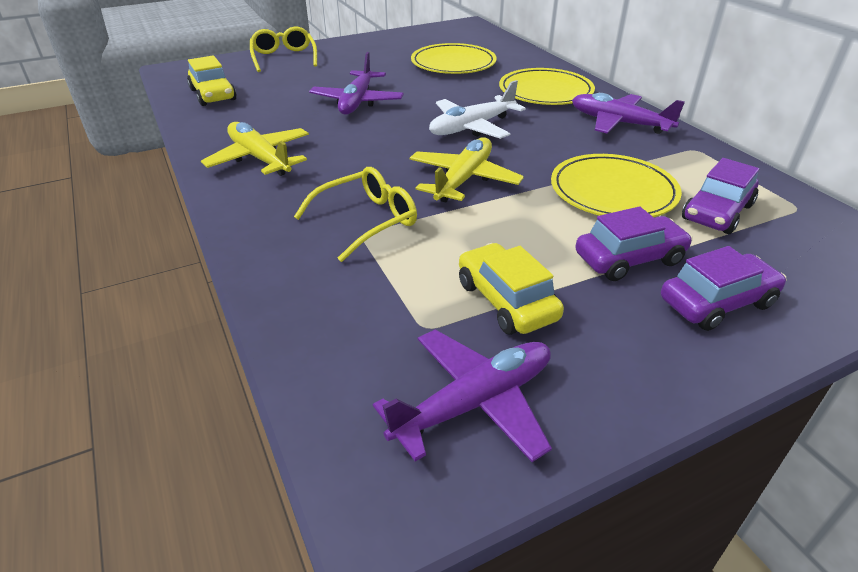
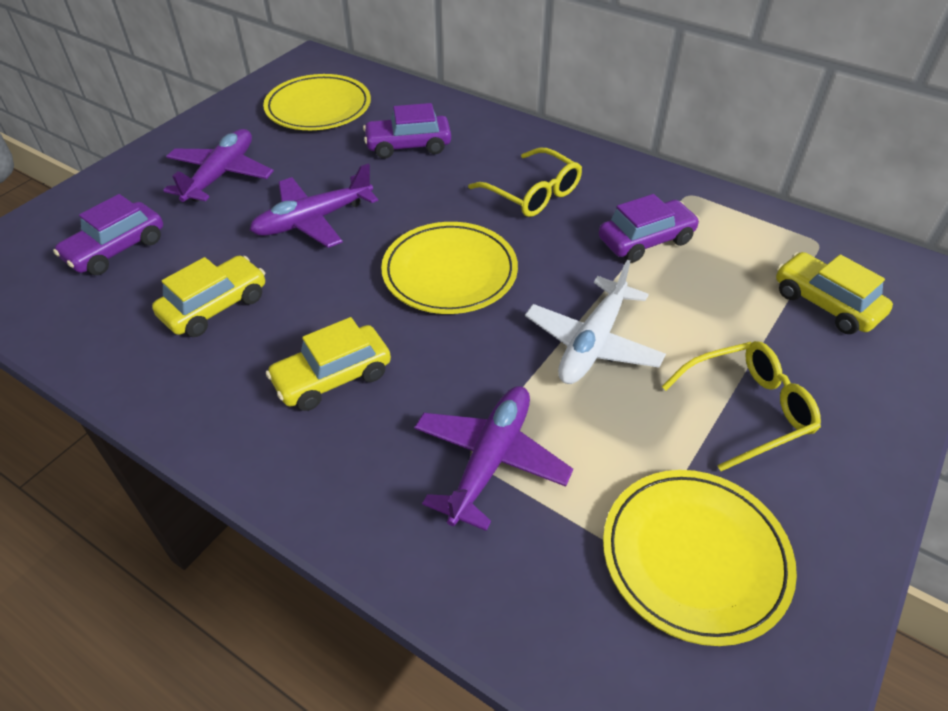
yellow car: 2 -> 3
yellow plane: 2 -> 0

